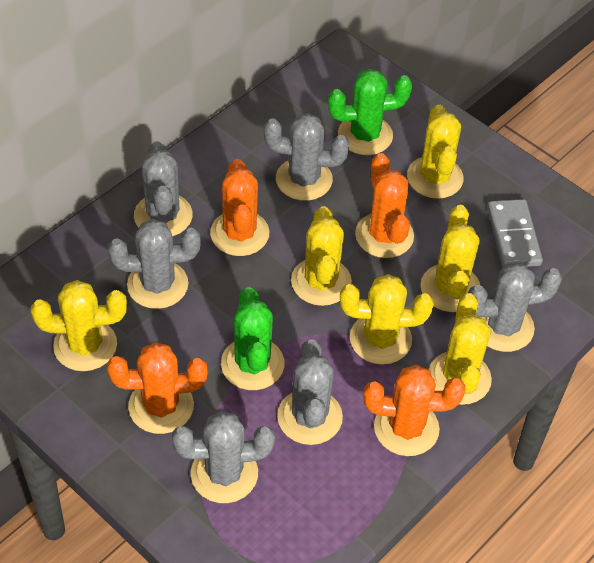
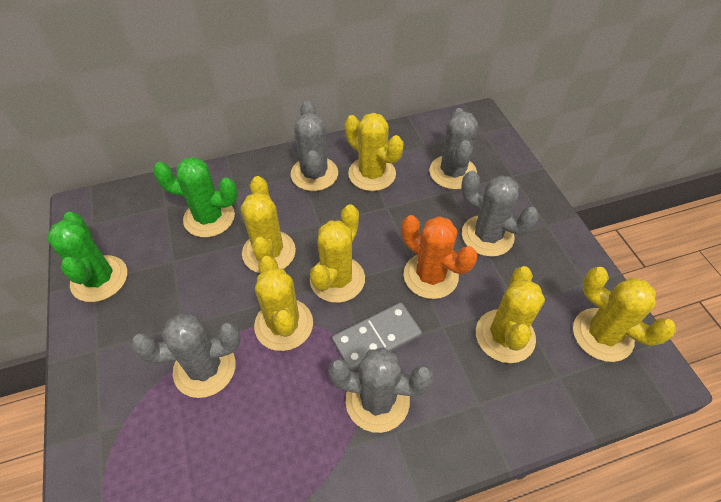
grey cactus: 6 -> 5
orange cactus: 4 -> 1

